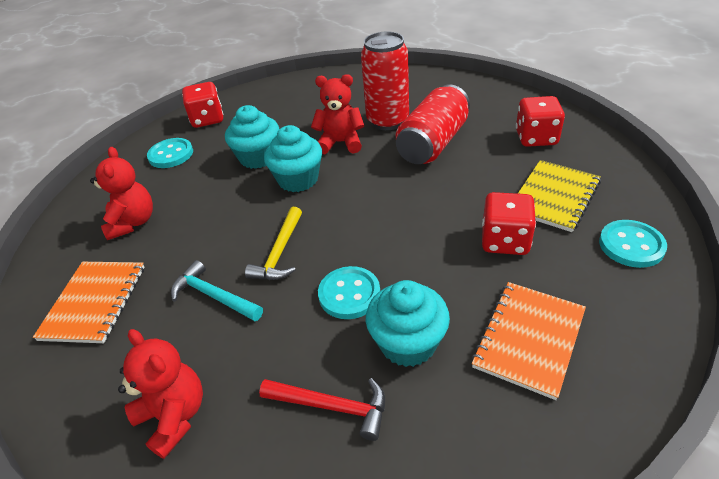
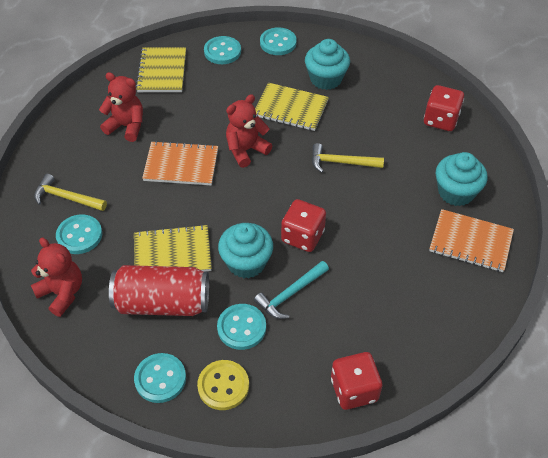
red can: 2 -> 1
red hammer: 1 -> 0
turquoise button: 3 -> 5
yellow button: 0 -> 1
yellow hammer: 1 -> 2
yellow notebook: 1 -> 3

